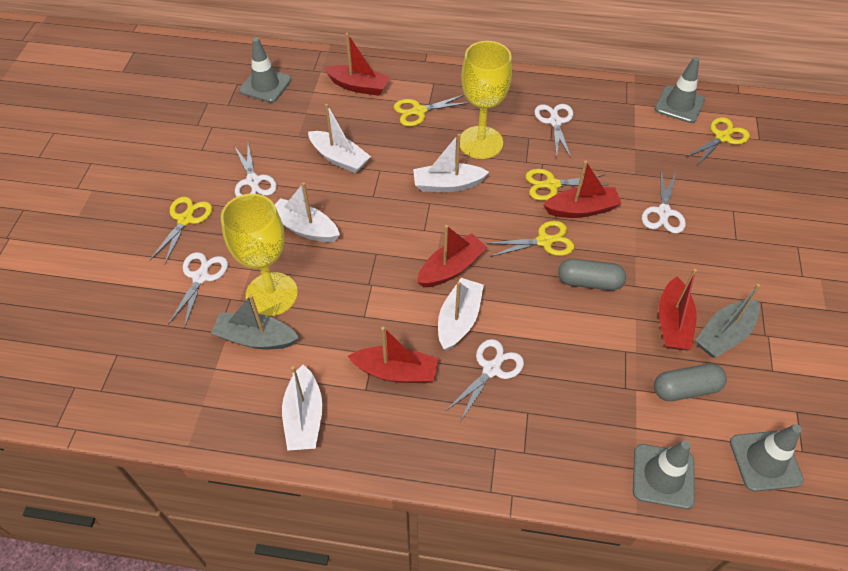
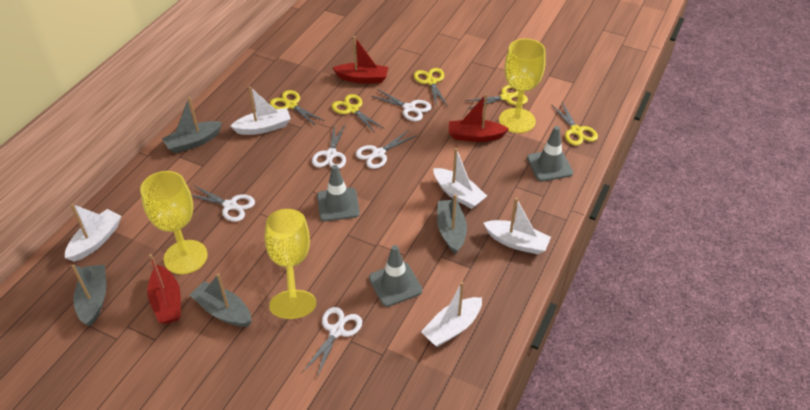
grey boat: 2 -> 4
grey capsule: 2 -> 0
grey traffic cone: 4 -> 3
red boat: 5 -> 3
yellow goblet: 2 -> 3

